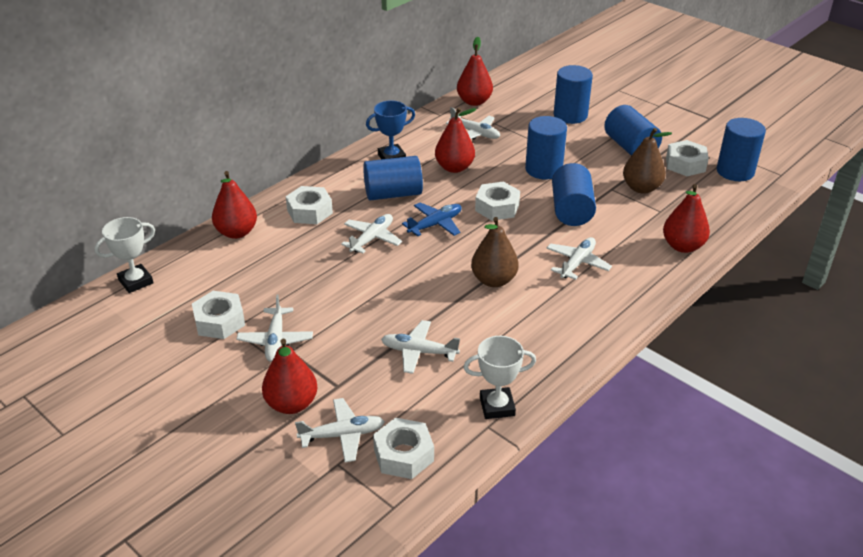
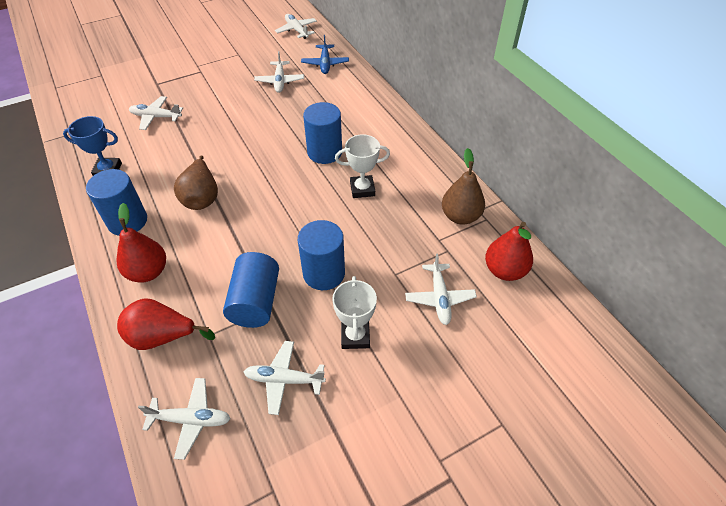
blue cylinder: 6 -> 4
red pear: 5 -> 3
white nut: 5 -> 0

